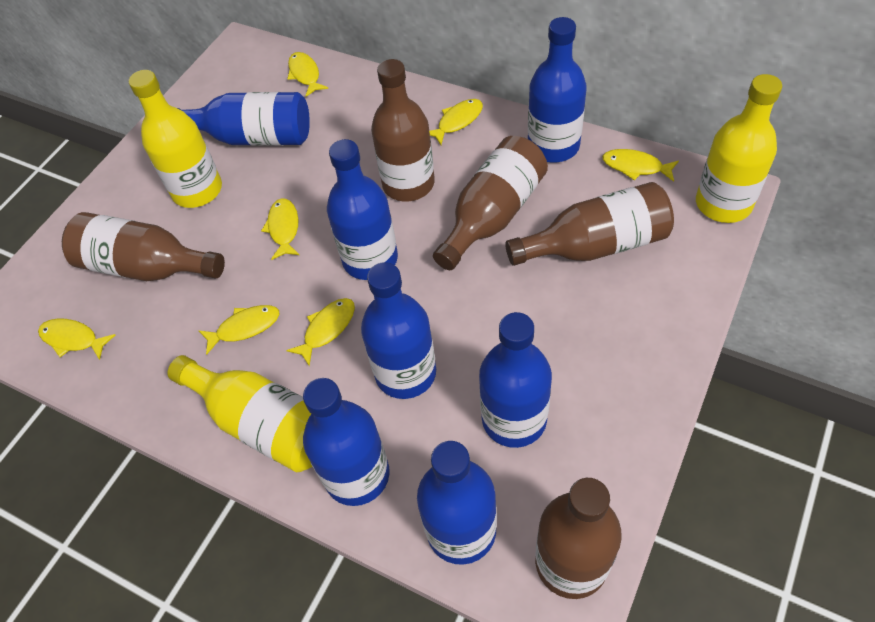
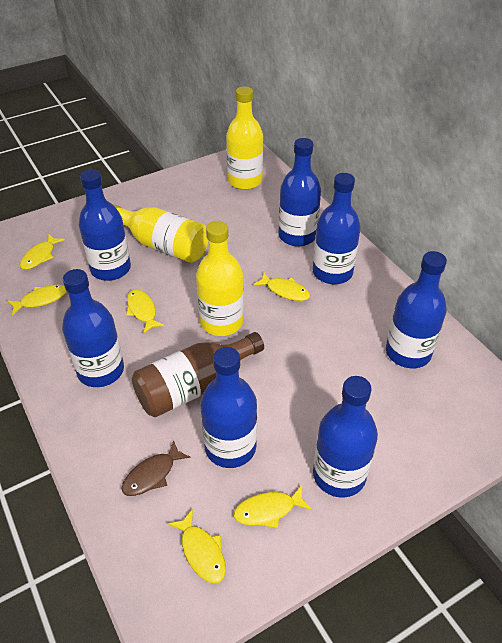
brown bottle: 5 -> 1
brown fish: 0 -> 1
yellow fish: 7 -> 6

